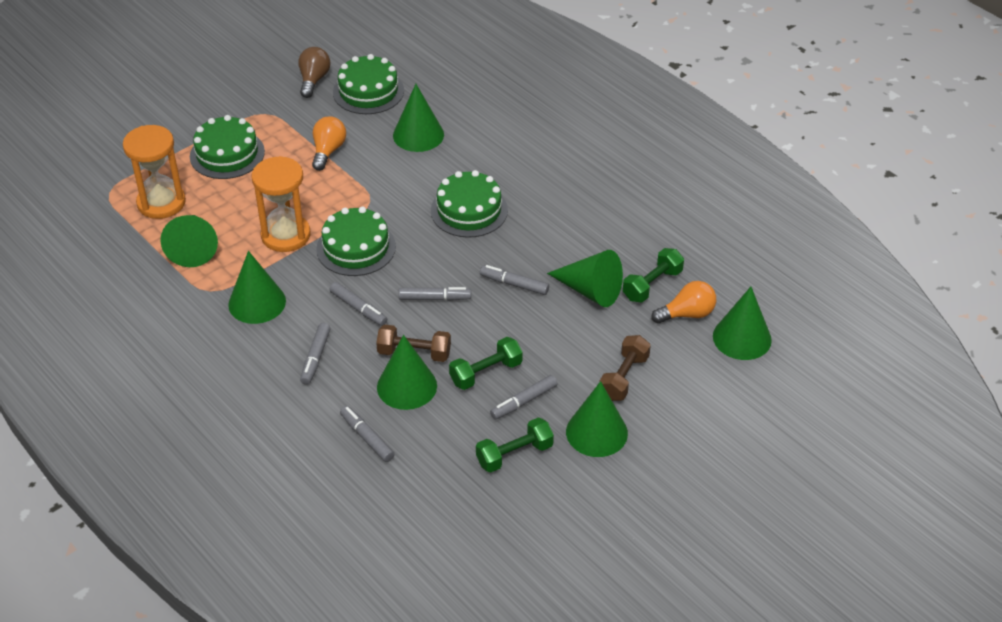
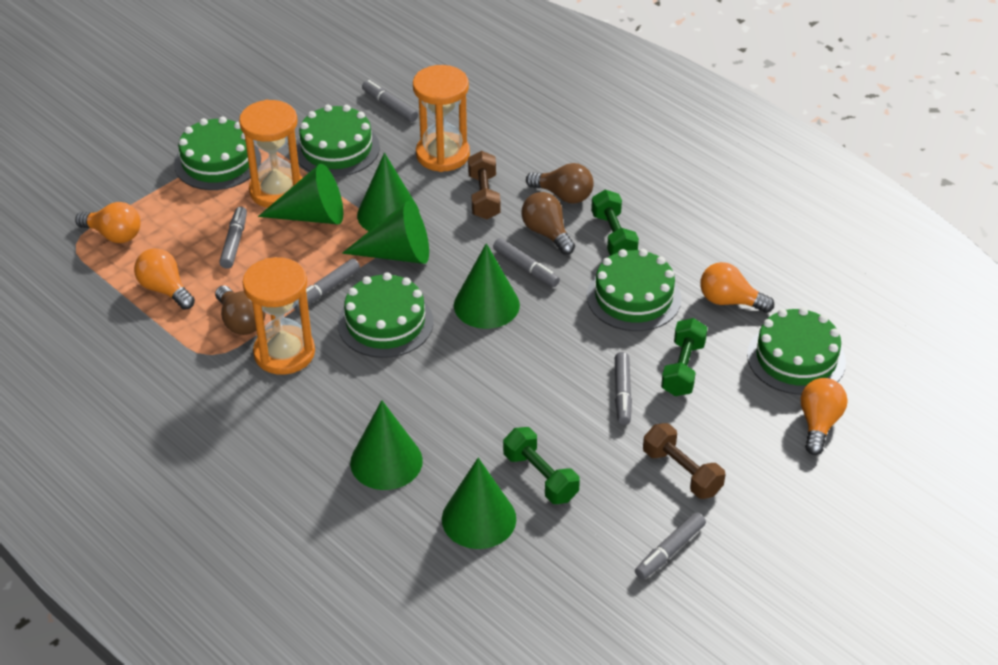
brown light bulb: 1 -> 3
green cake: 4 -> 5
green cone: 7 -> 6
orange hourglass: 2 -> 3
orange light bulb: 2 -> 4

